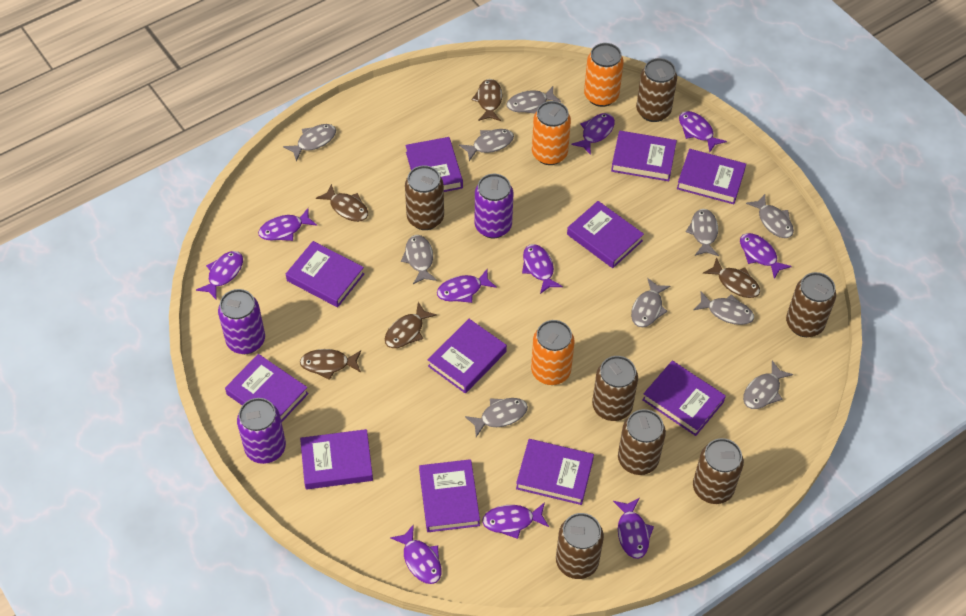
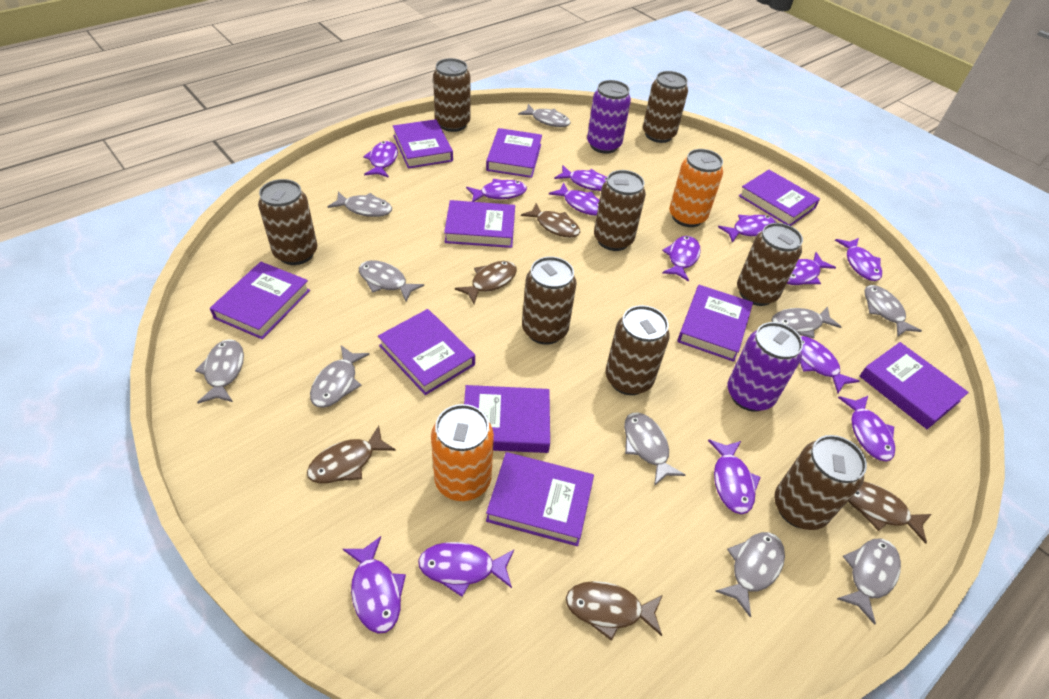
brown can: 7 -> 8
orange can: 3 -> 2
purple book: 11 -> 10
purple can: 3 -> 2
purple fish: 10 -> 13

